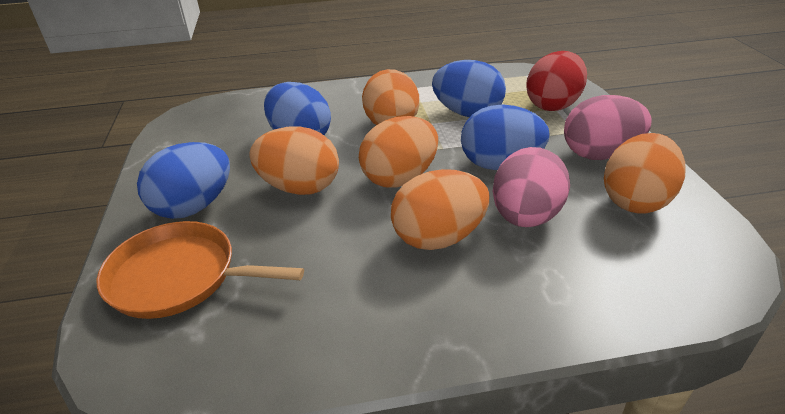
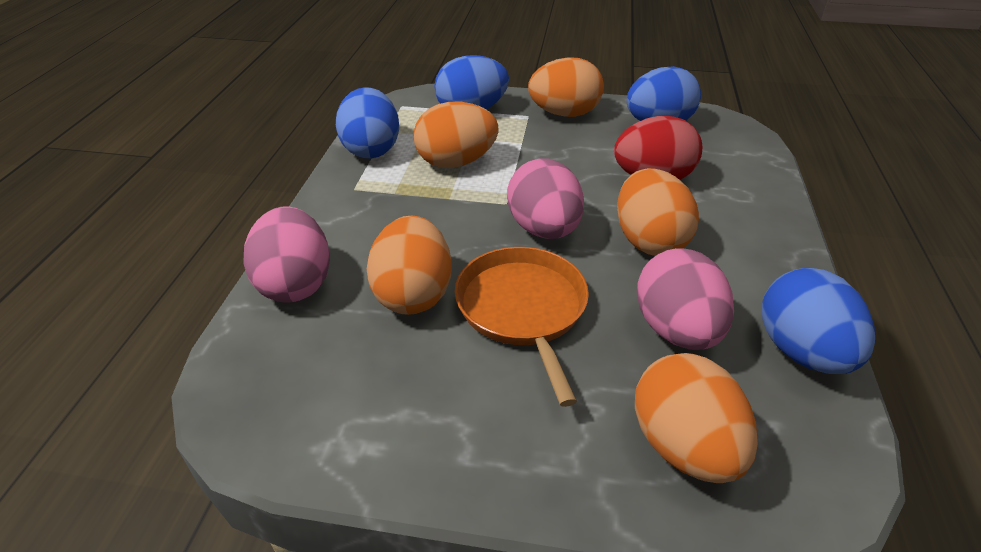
pink egg: 2 -> 3

